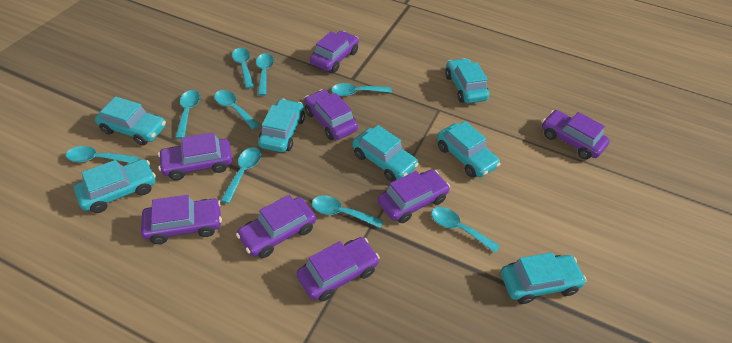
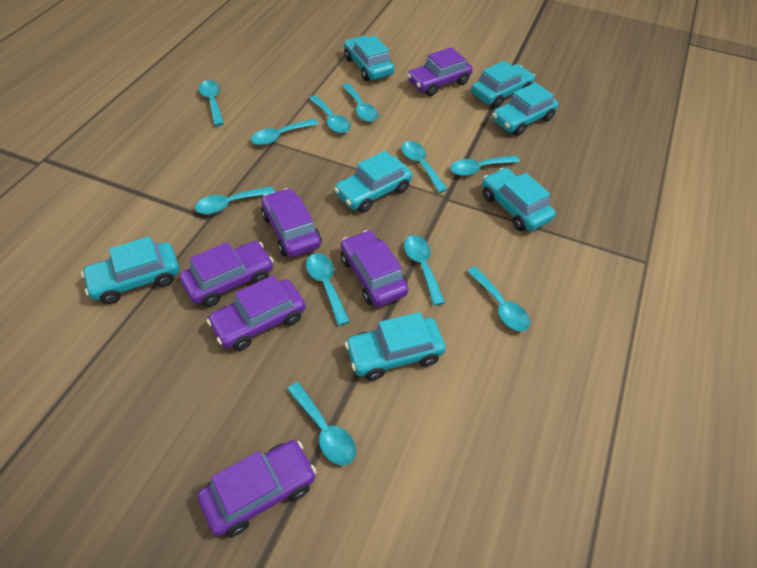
purple car: 8 -> 6
turquoise spoon: 9 -> 11

